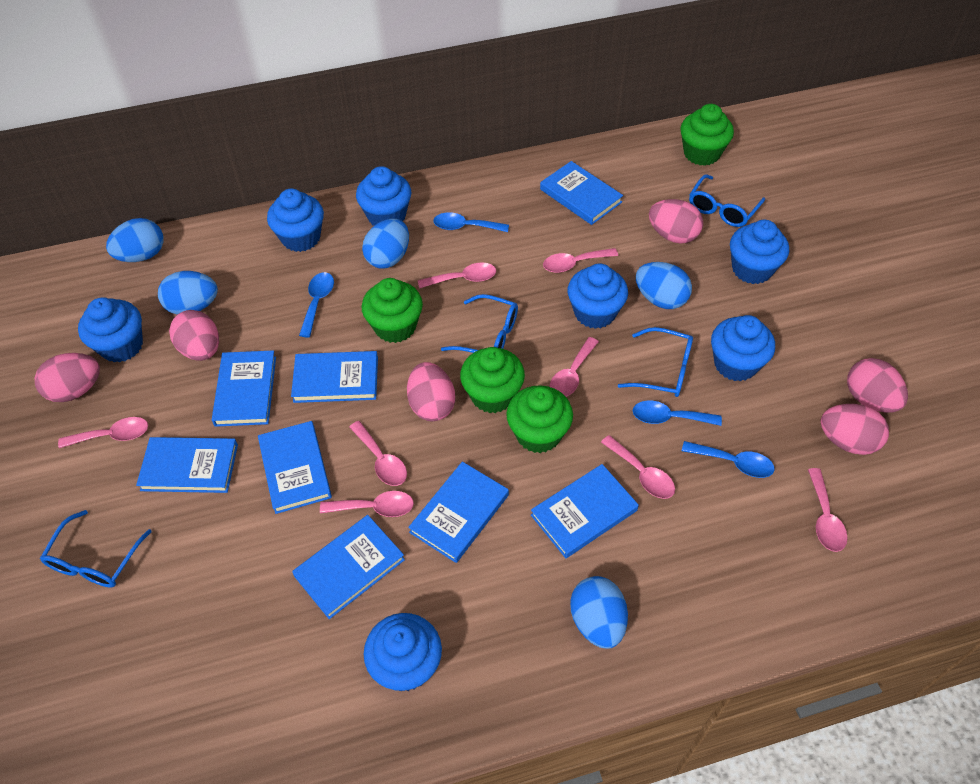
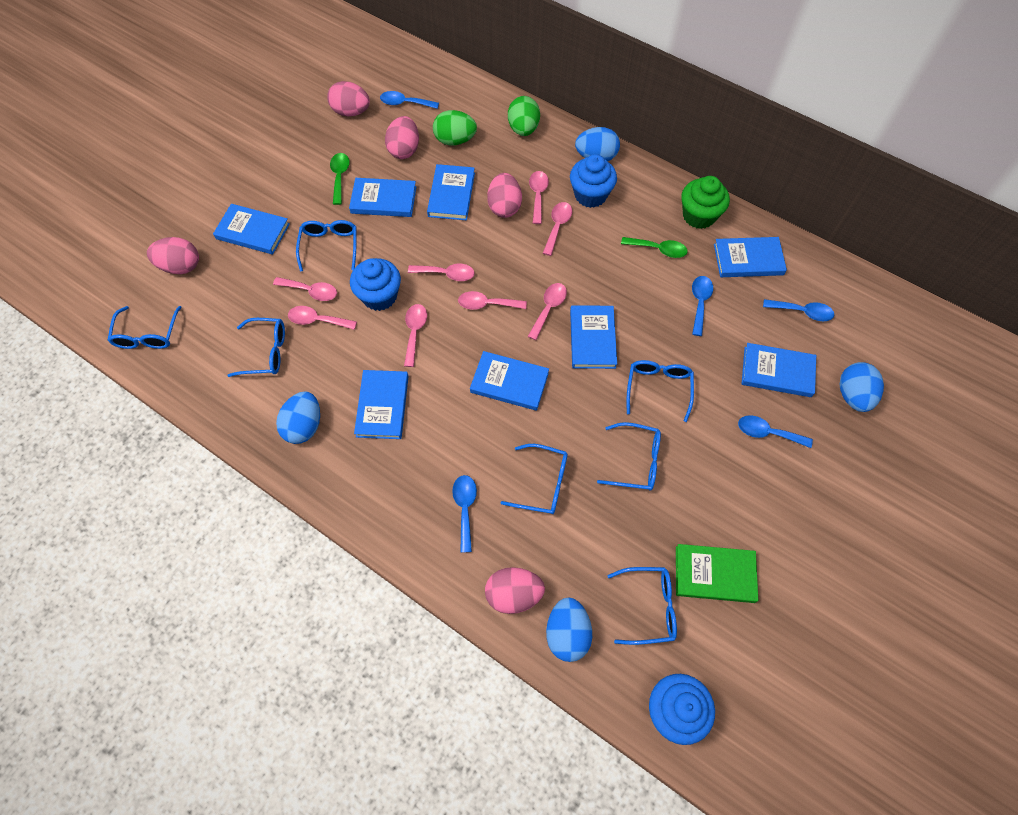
blue cupcake: 7 -> 3
blue egg: 5 -> 4
blue glasses: 4 -> 7
blue spoon: 4 -> 5
green book: 0 -> 1
green cupcake: 4 -> 1
green egg: 0 -> 2
green spoon: 0 -> 2
pink egg: 6 -> 5

